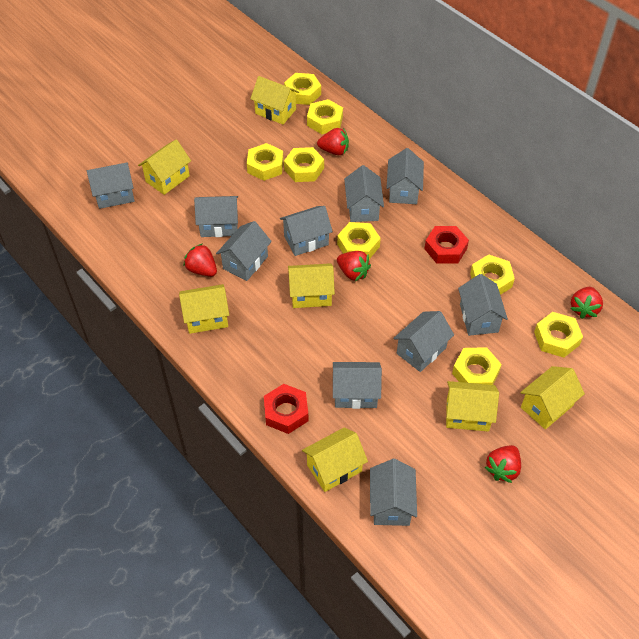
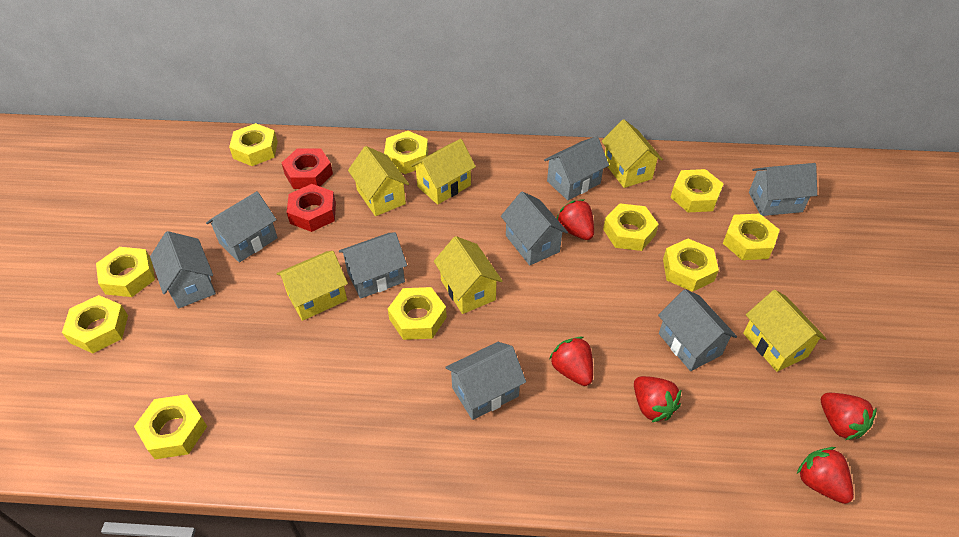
grey house: 10 -> 8
yellow house: 7 -> 6
yellow nut: 8 -> 10

